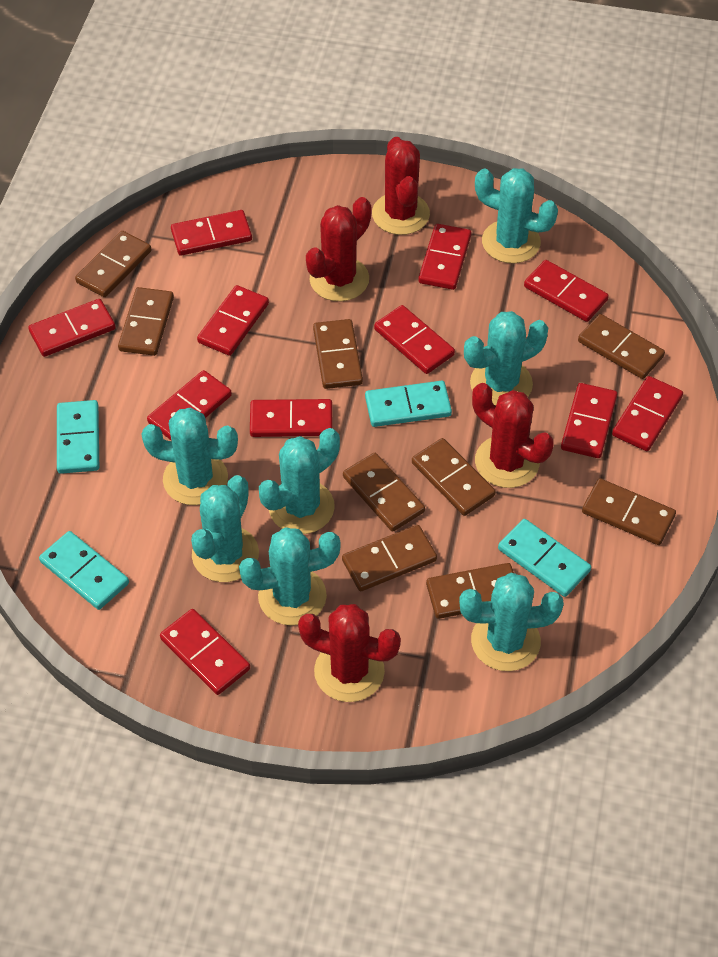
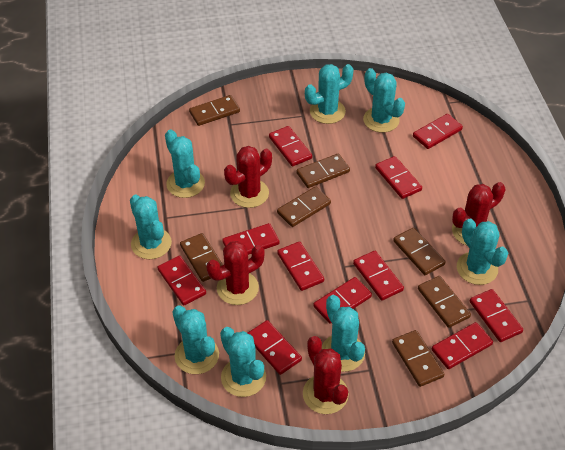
brown domino: 9 -> 7
turquoise cactus: 7 -> 8
turquoise domino: 4 -> 0

